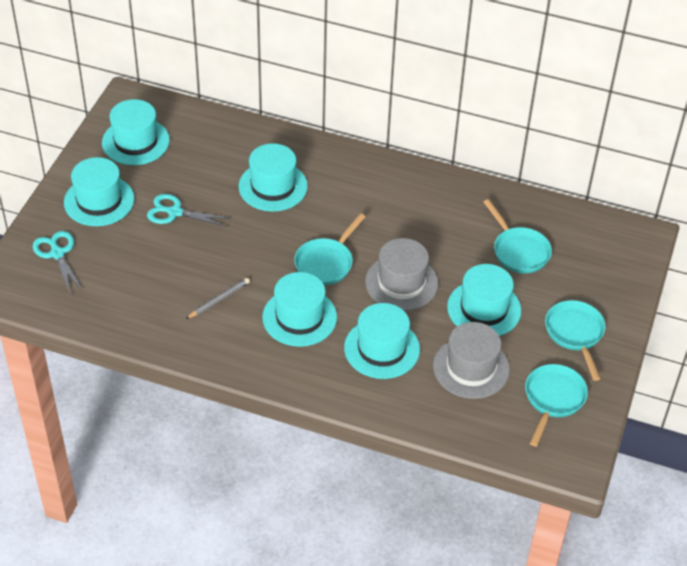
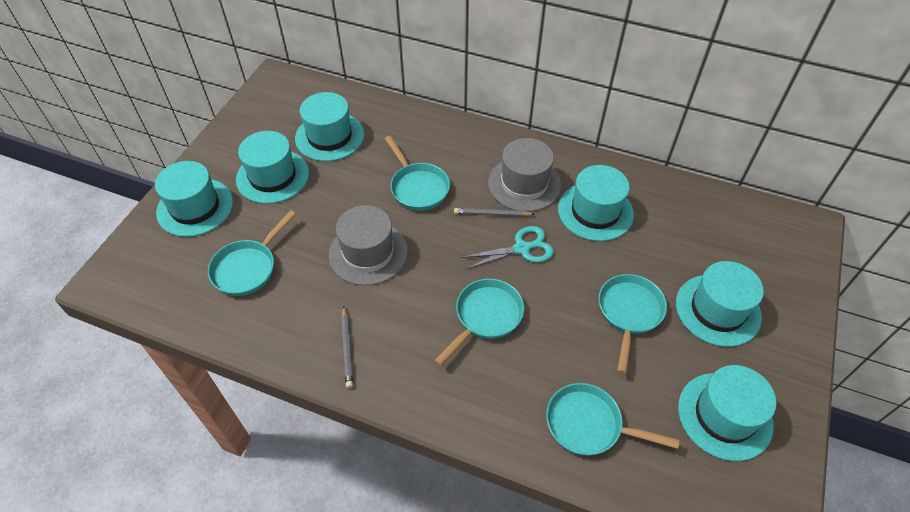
grey pencil: 1 -> 2
turquoise pan: 4 -> 5
turquoise scissors: 2 -> 1

